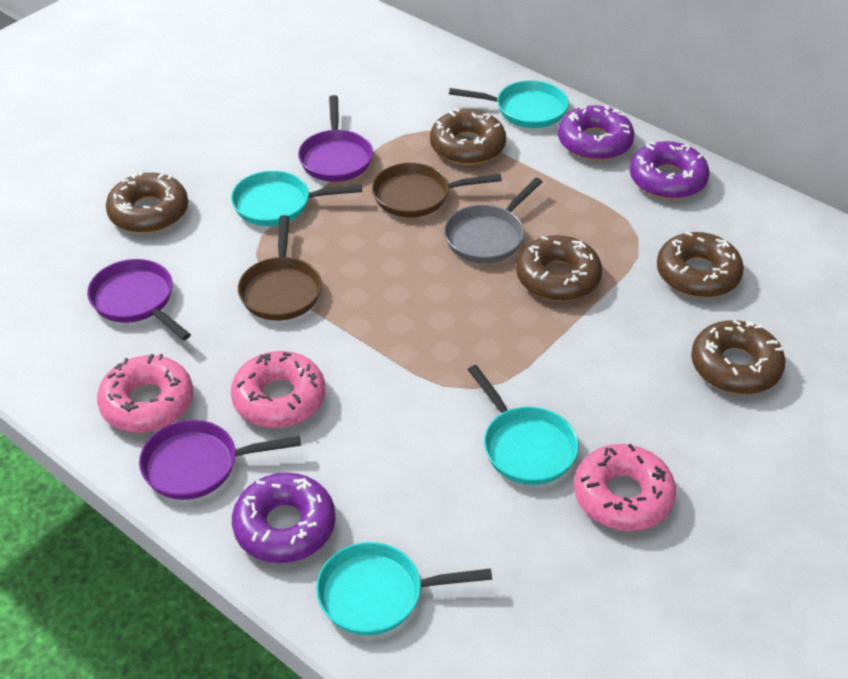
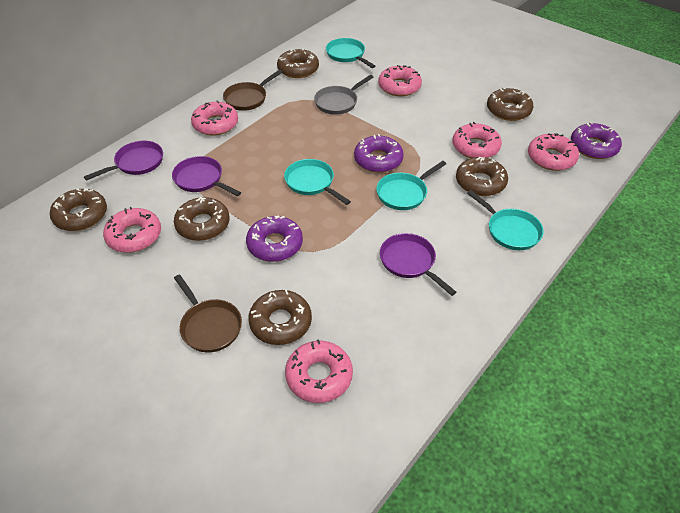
brown donut: 5 -> 6
pink donut: 3 -> 6

